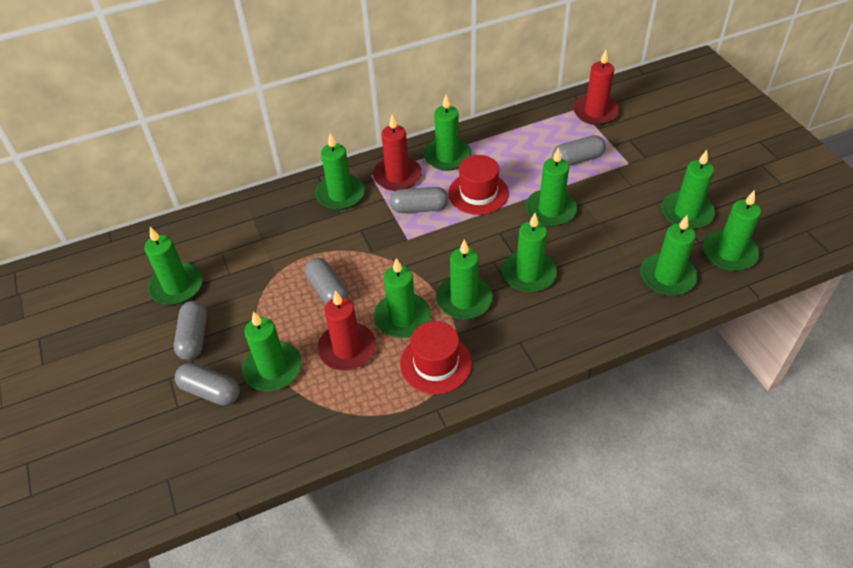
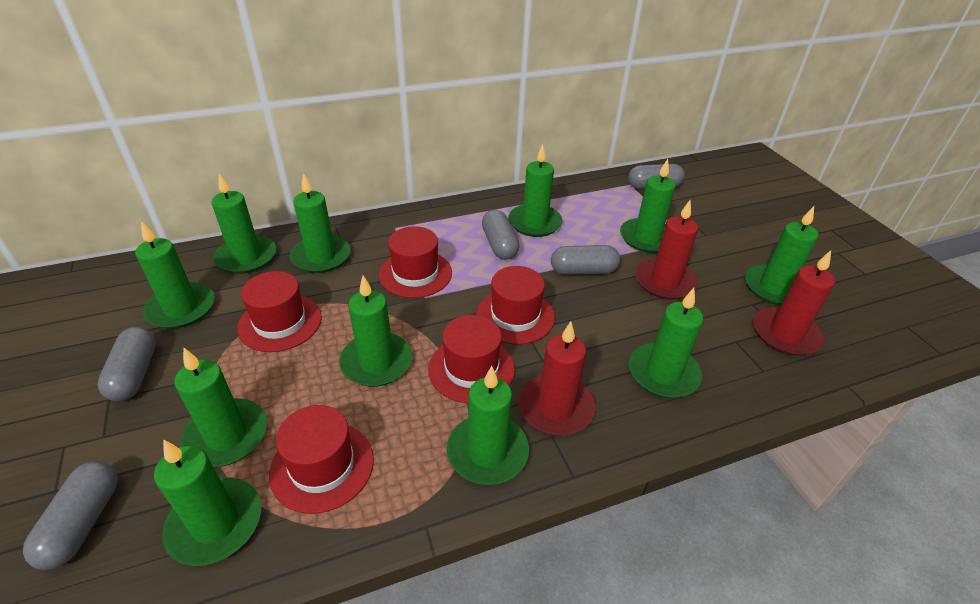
red hat: 2 -> 5

